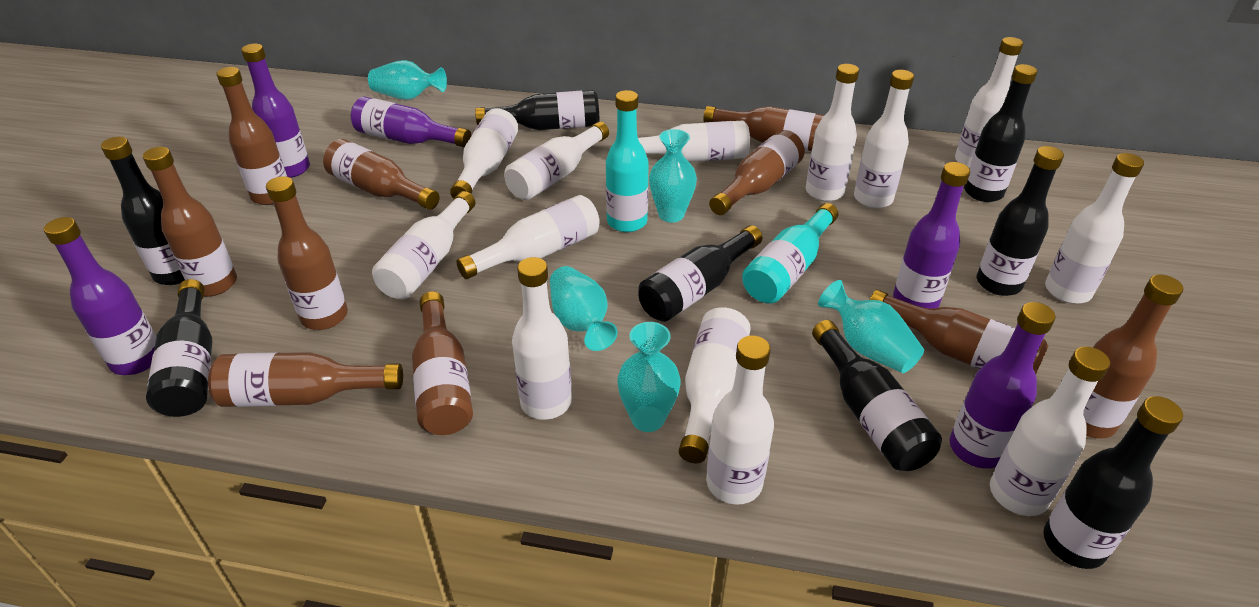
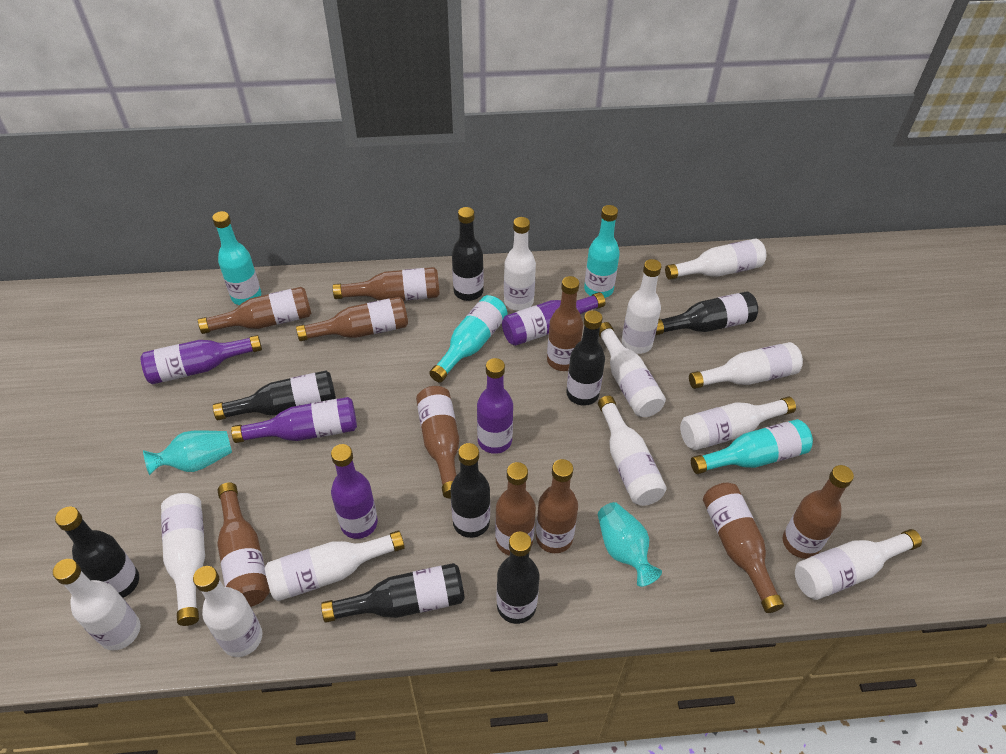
turquoise bottle: 2 -> 4
turquoise vase: 5 -> 2
white bottle: 13 -> 12

